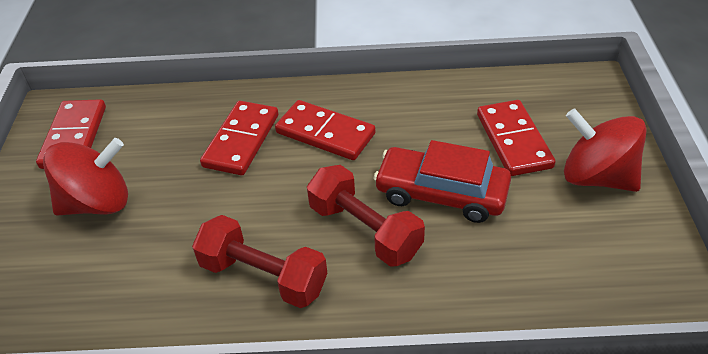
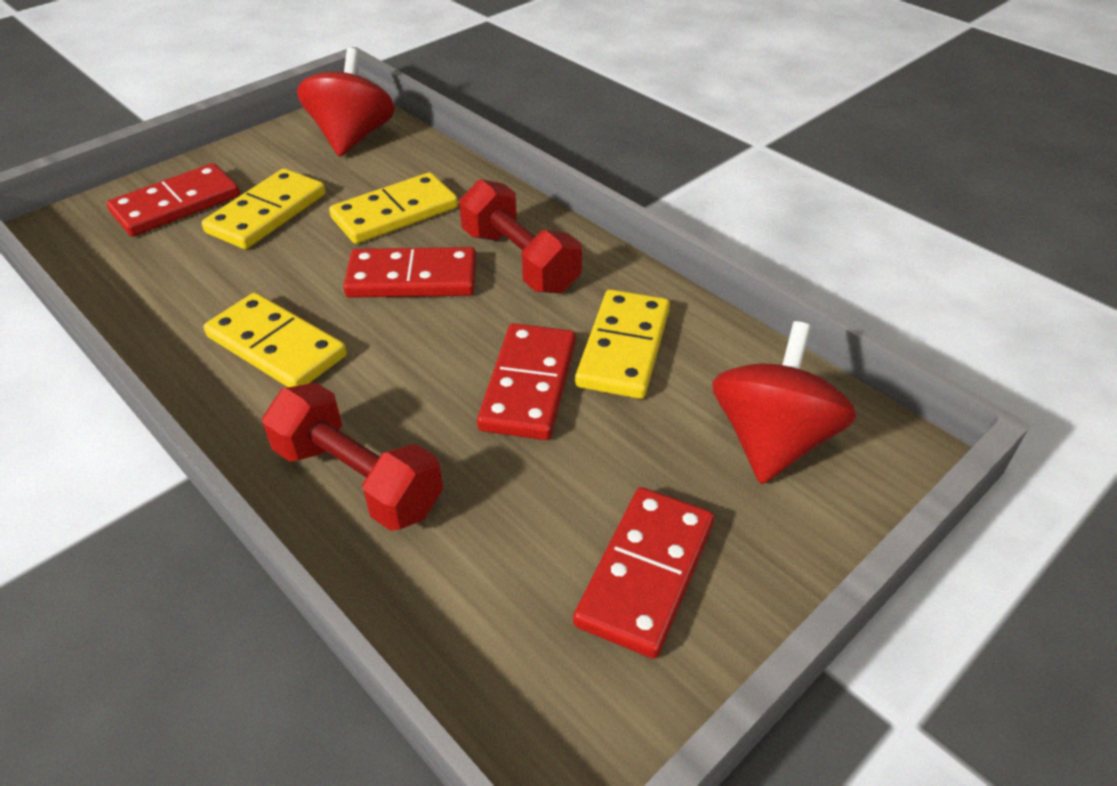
red car: 1 -> 0
yellow domino: 0 -> 4

